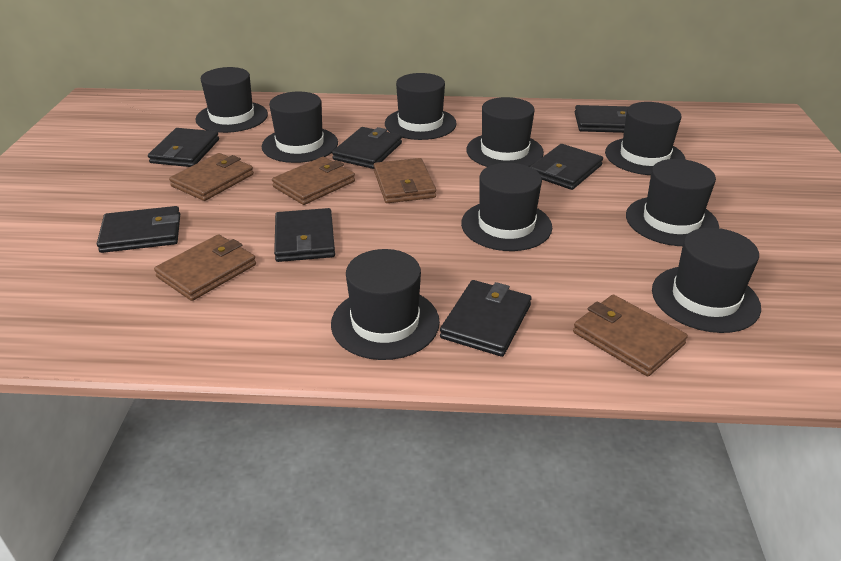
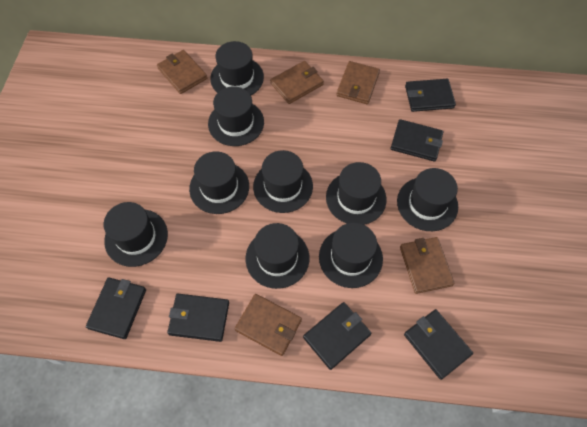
black wallet: 7 -> 6

